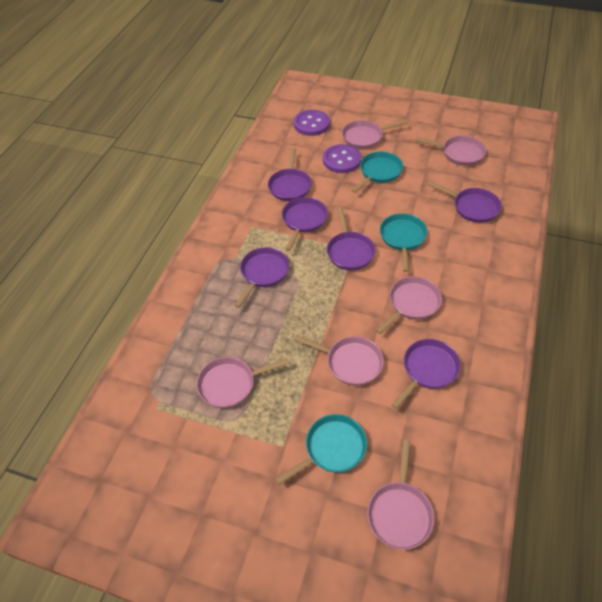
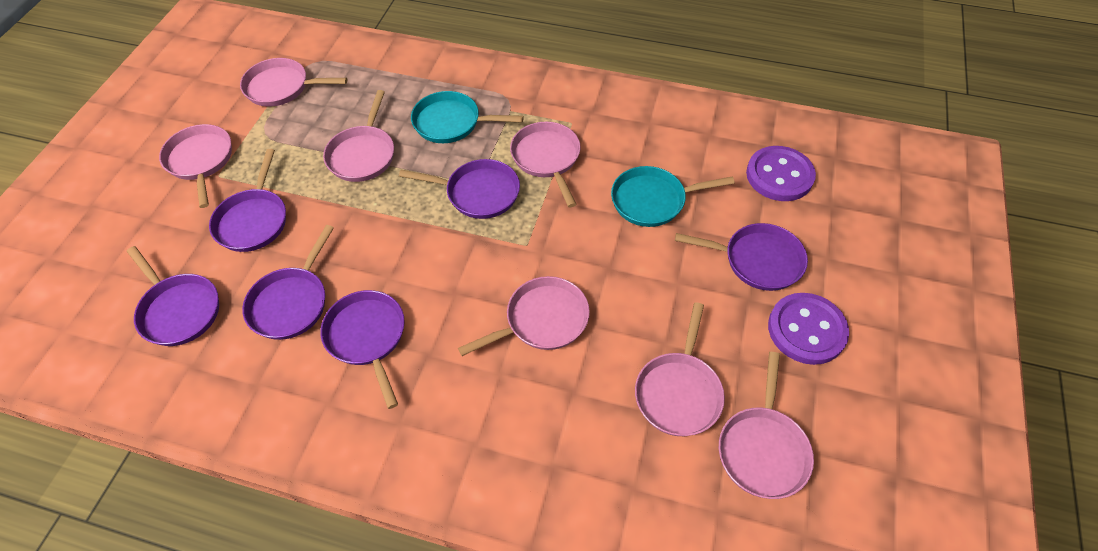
pink pan: 6 -> 7
turquoise pan: 3 -> 2

